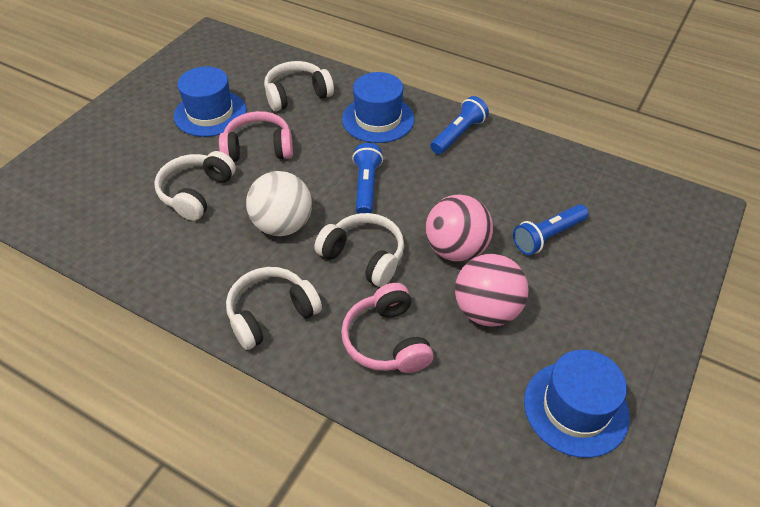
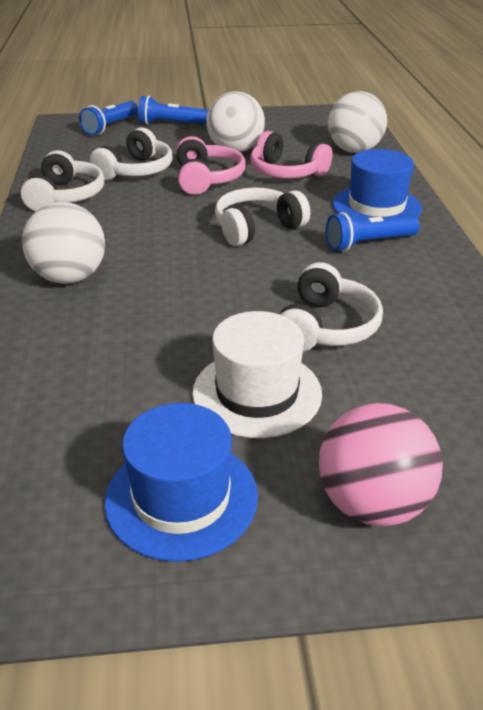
blue hat: 3 -> 2
pink ball: 2 -> 1
white ball: 1 -> 3
white hat: 0 -> 1

